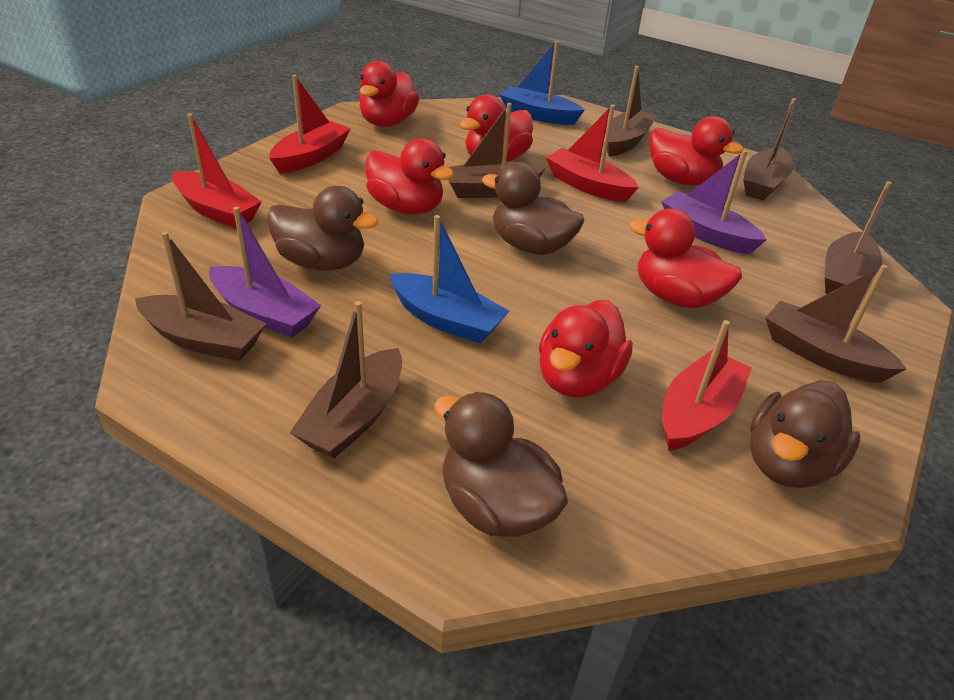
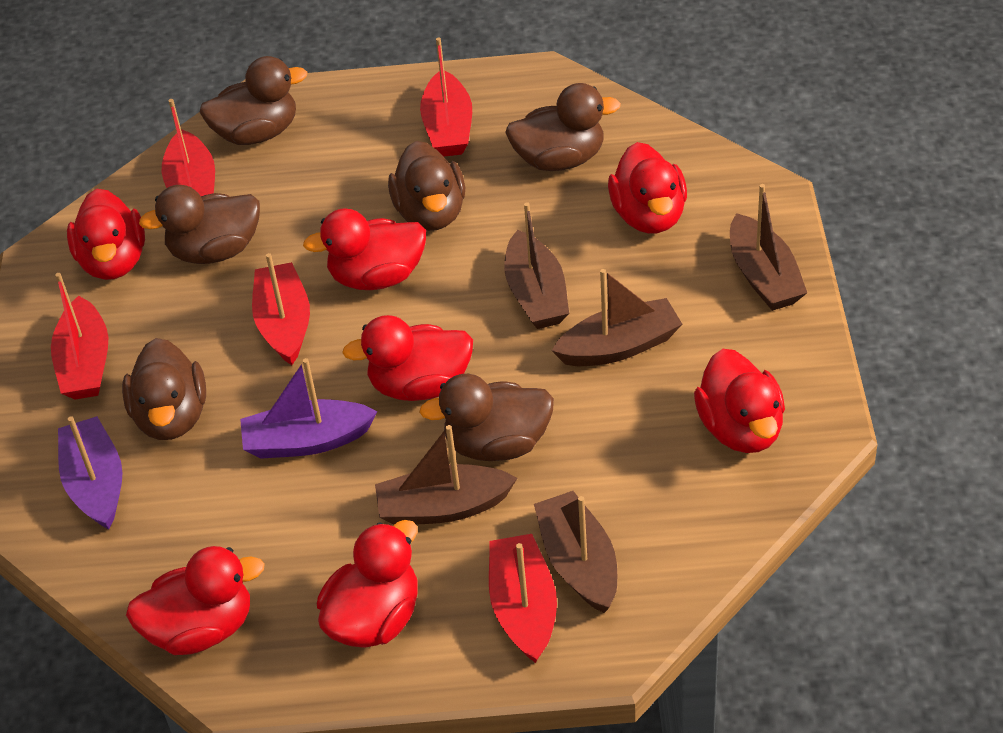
blue boat: 2 -> 0
brown boat: 7 -> 5
brown duck: 4 -> 6
red boat: 4 -> 5
red duck: 6 -> 7

